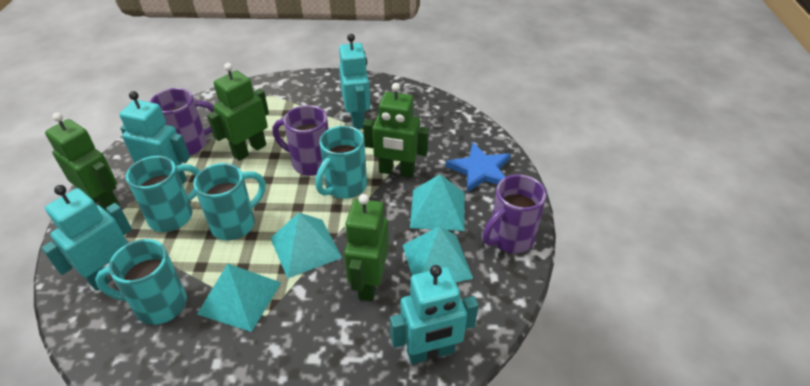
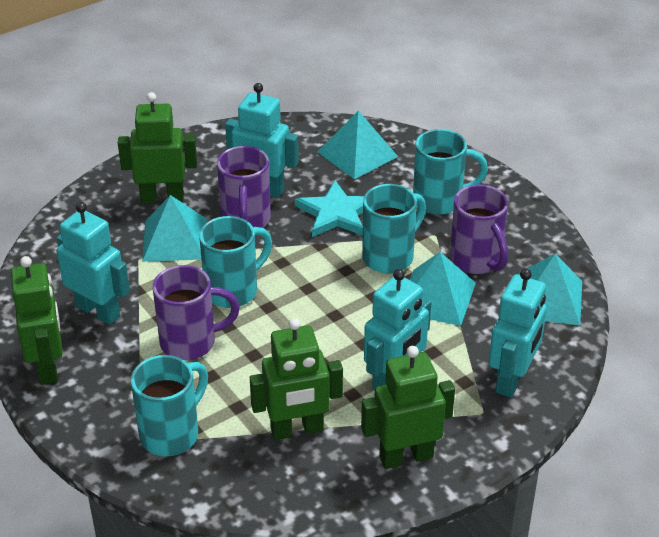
blue star: 1 -> 0
turquoise star: 0 -> 1

